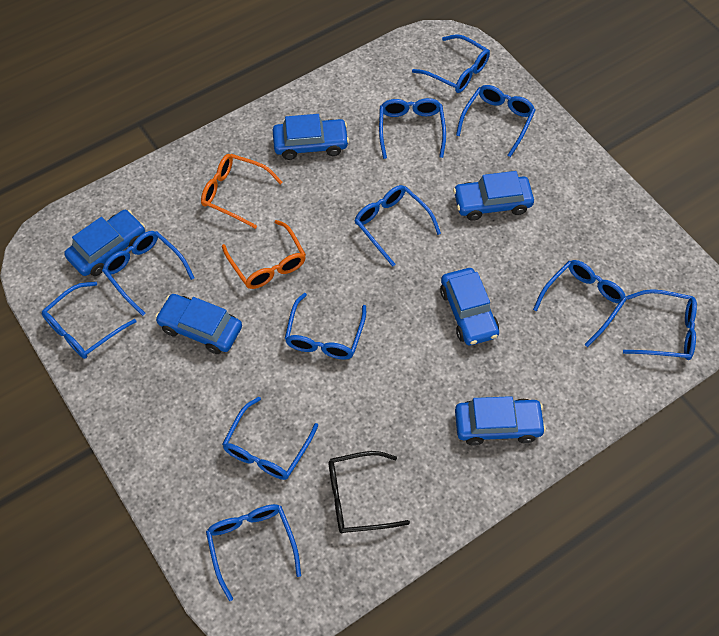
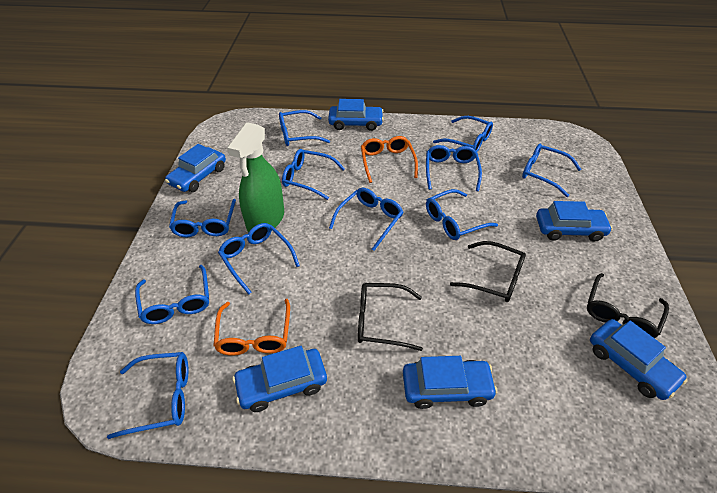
black glasses: 1 -> 3
green spray bottle: 0 -> 1

